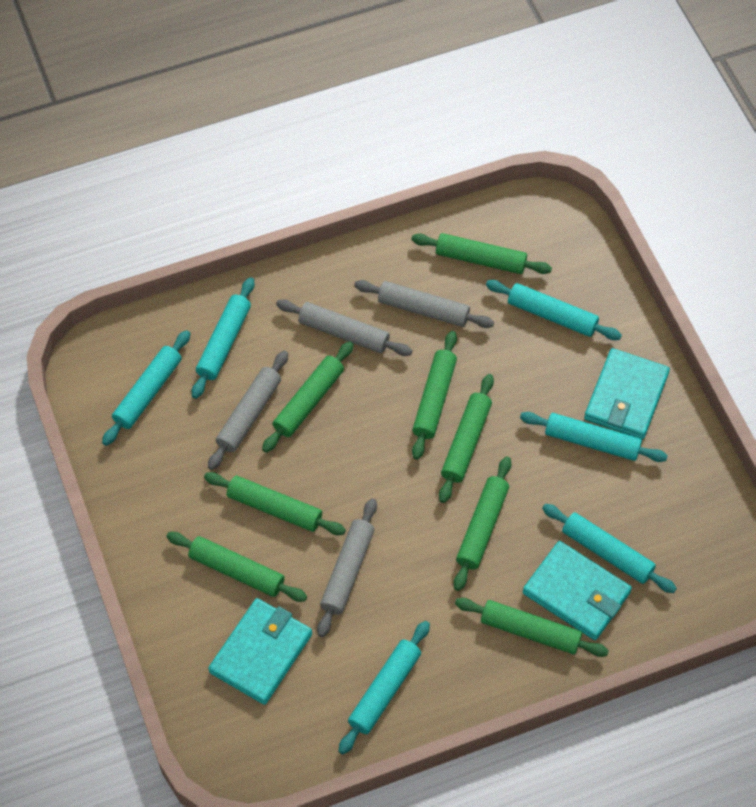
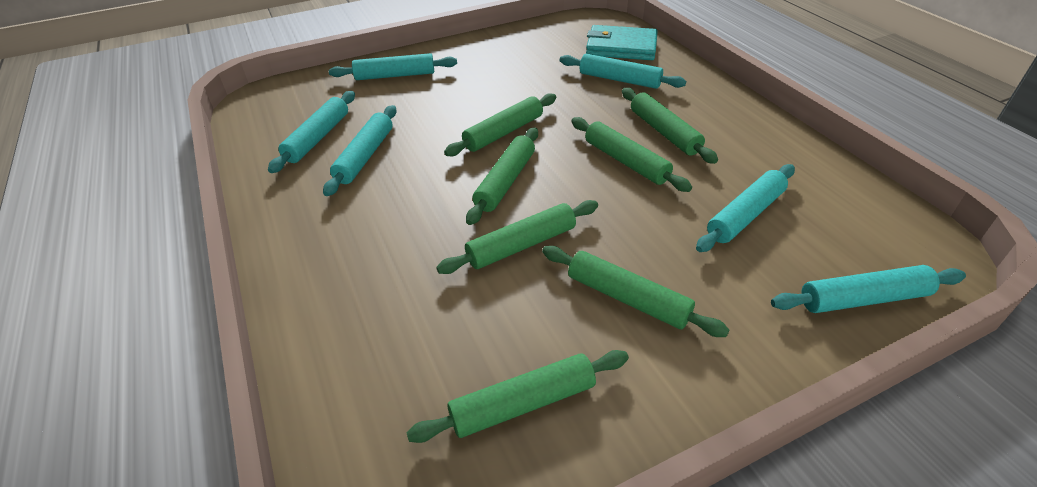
green rolling pin: 8 -> 7
grey rolling pin: 4 -> 0
turquoise wallet: 3 -> 1

